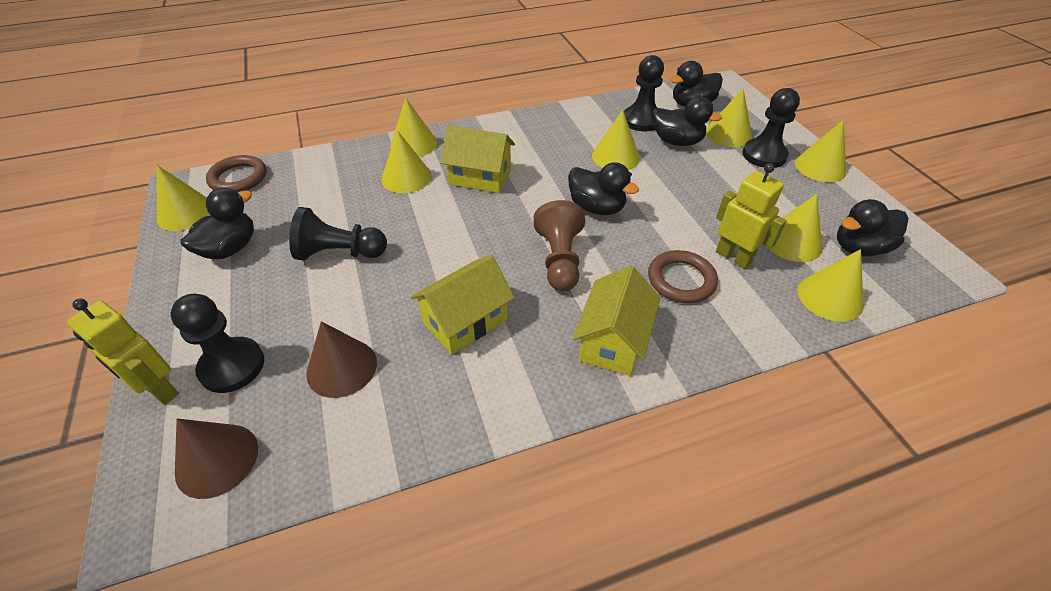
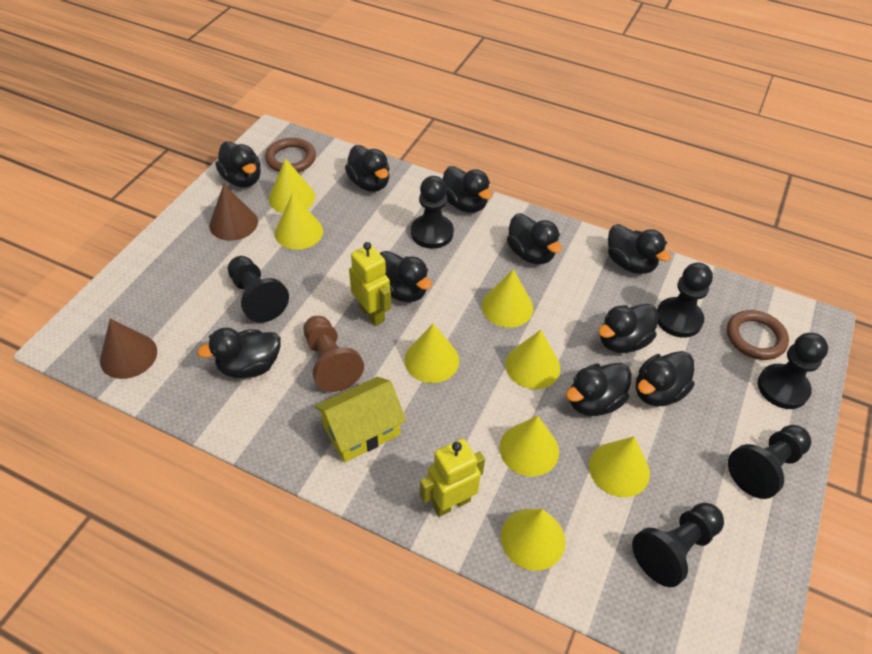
black duck: 5 -> 10
black pawn: 4 -> 6
yellow house: 3 -> 1

